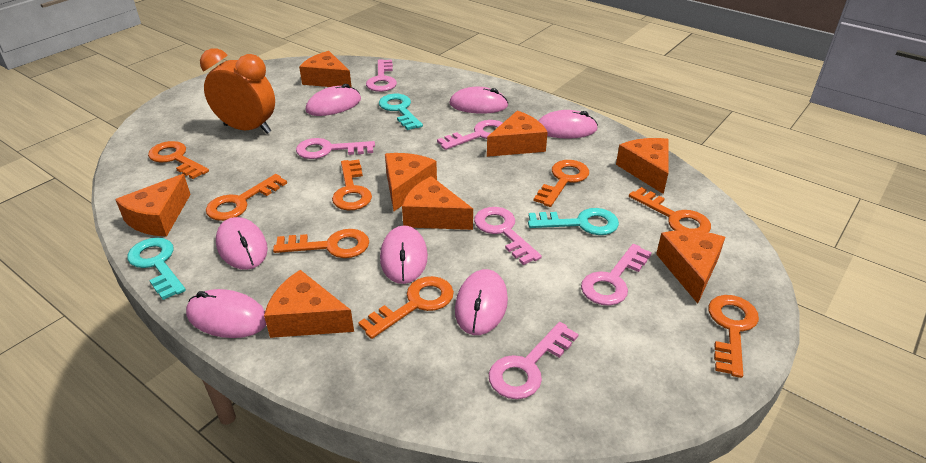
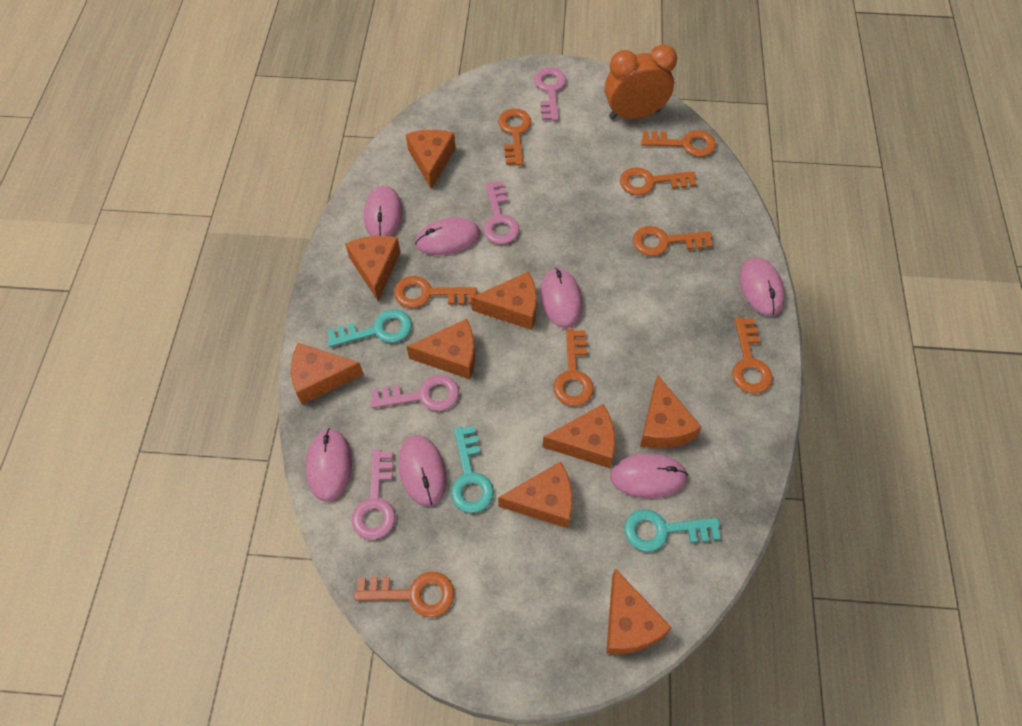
orange cheese: 8 -> 9
pink key: 6 -> 4

